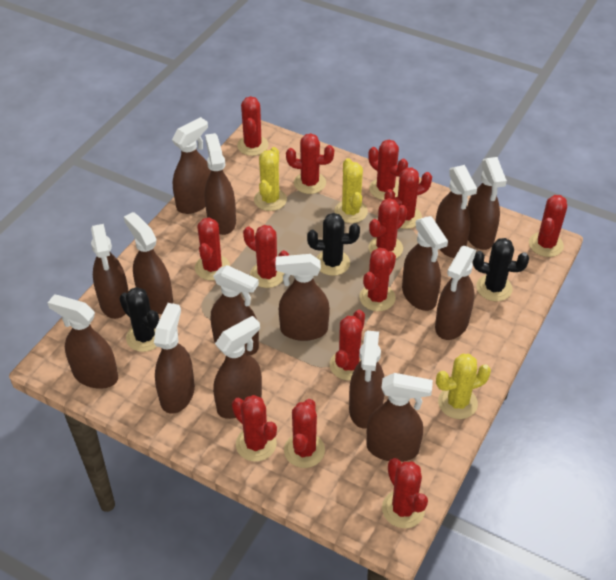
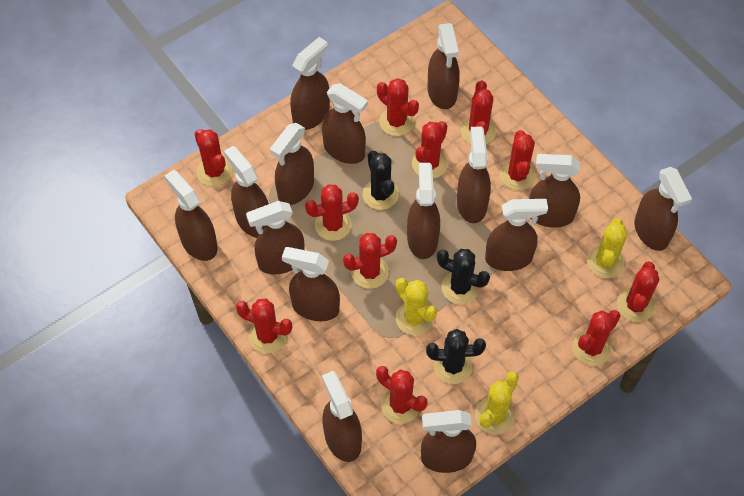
red cactus: 13 -> 11

